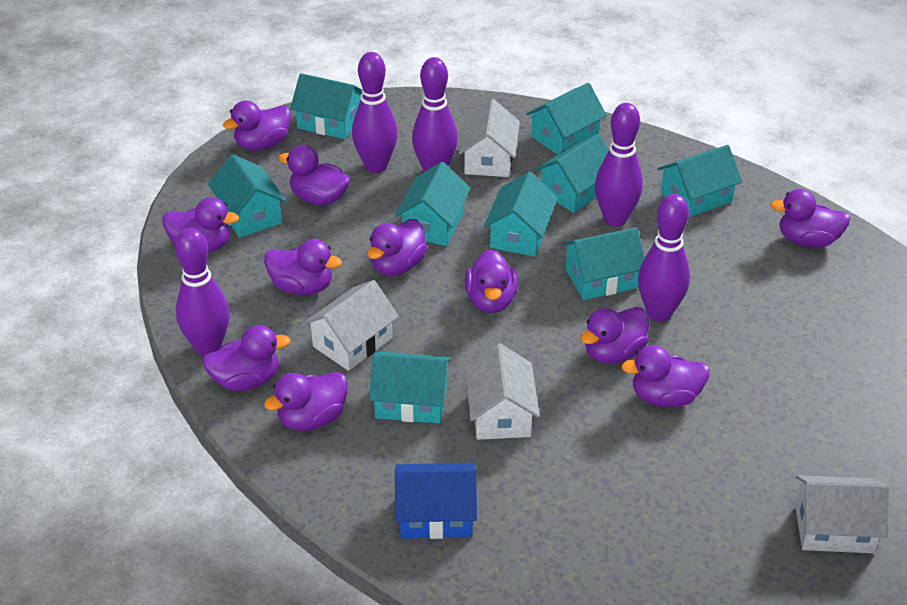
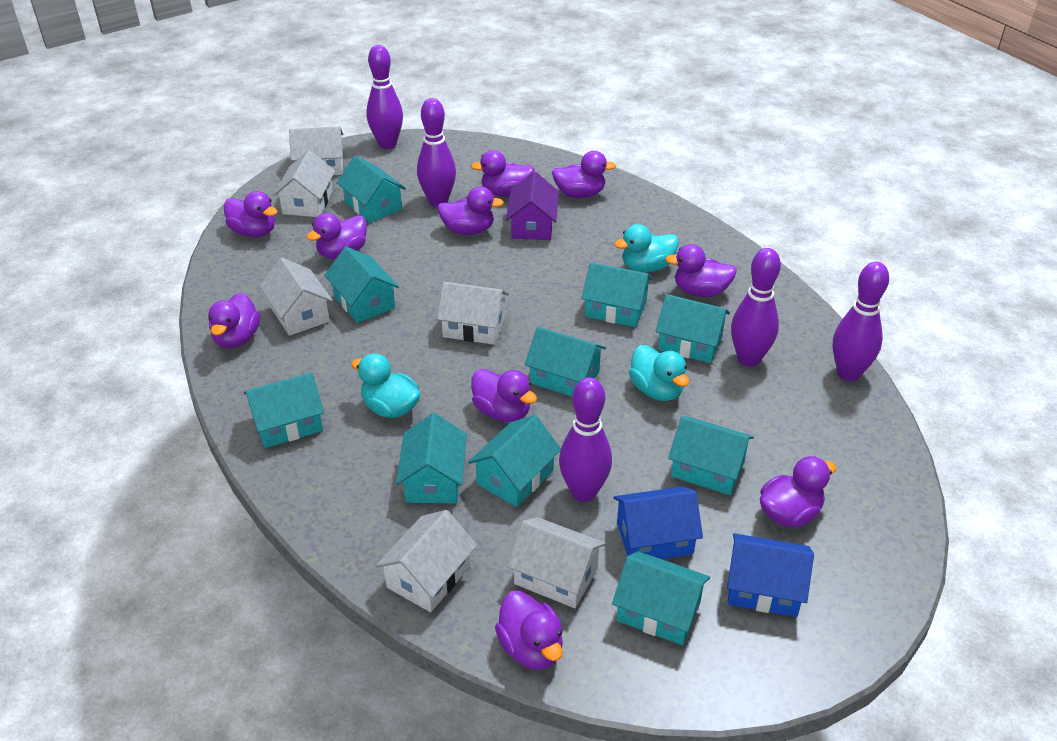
blue house: 1 -> 2
purple duck: 11 -> 10
purple house: 0 -> 1
turquoise duck: 0 -> 3
turquoise house: 9 -> 10
white house: 4 -> 6

